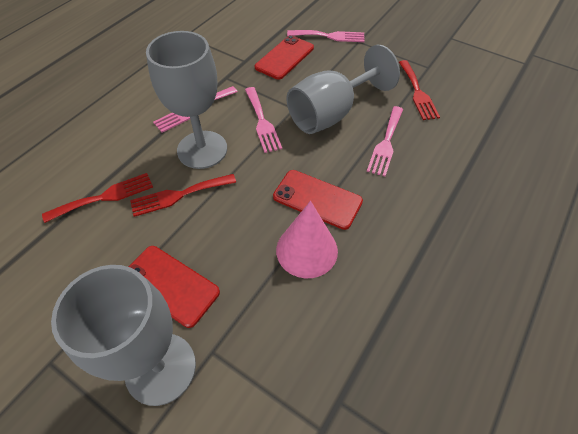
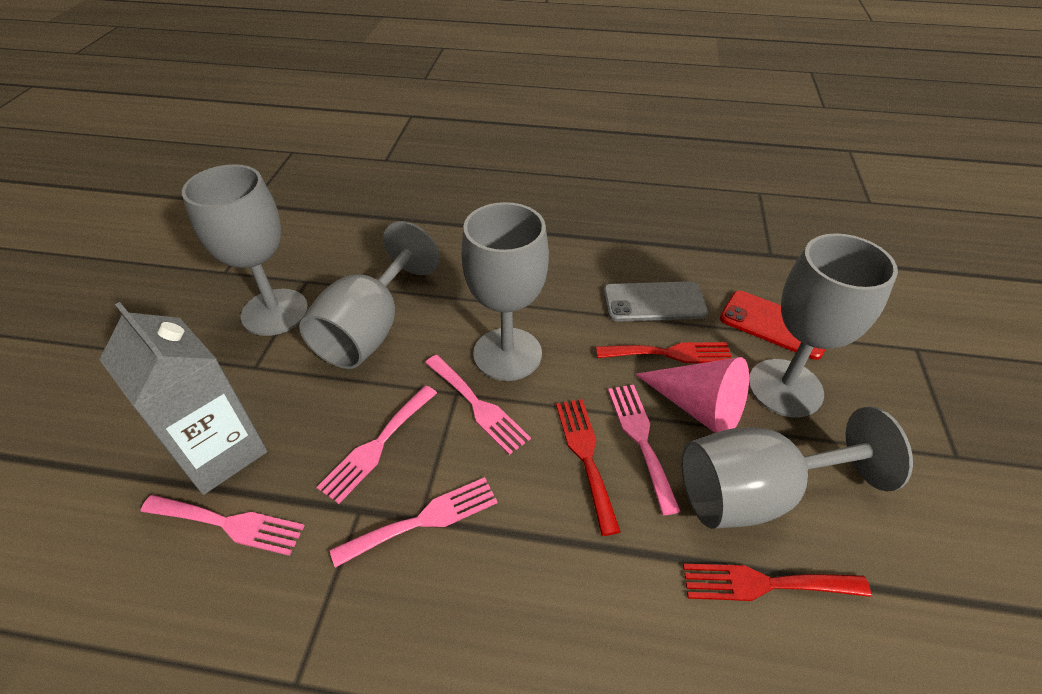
grey carton: 0 -> 1
grey goblet: 3 -> 5
grey phone: 0 -> 1
pink fork: 4 -> 5
red phone: 3 -> 1

